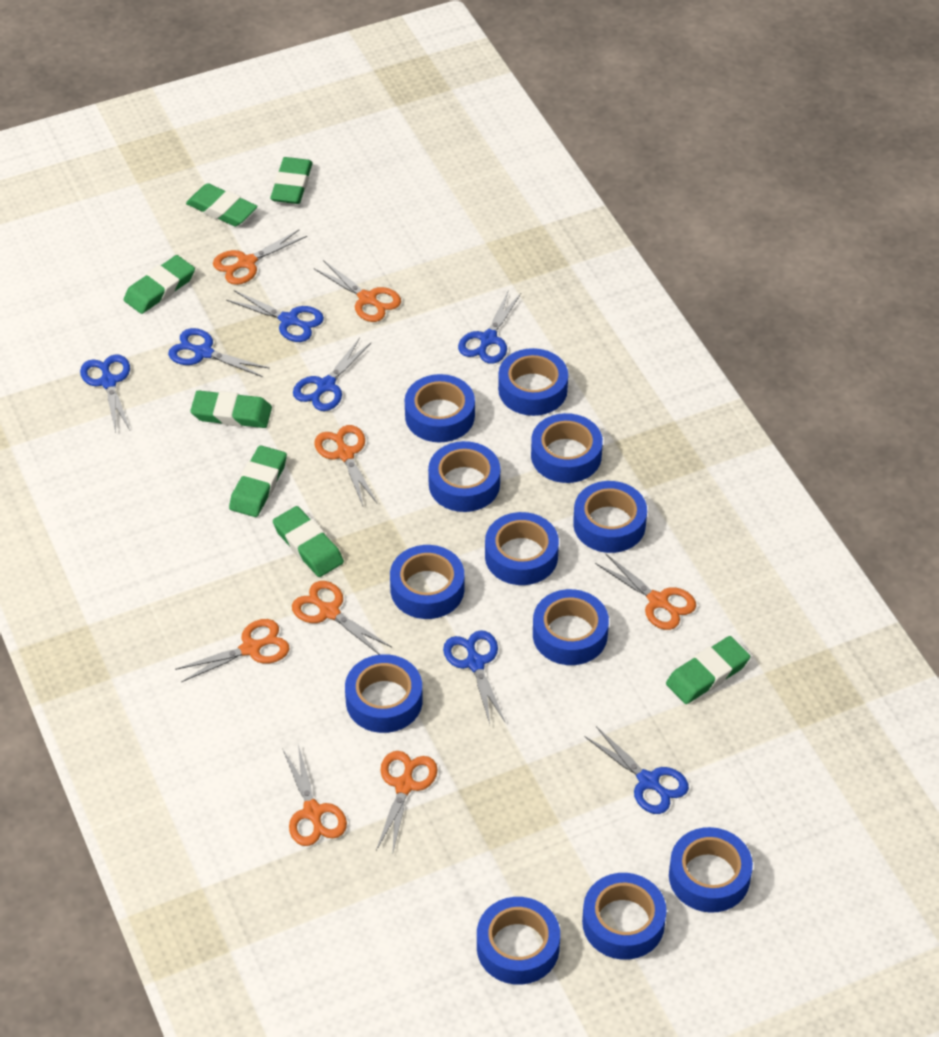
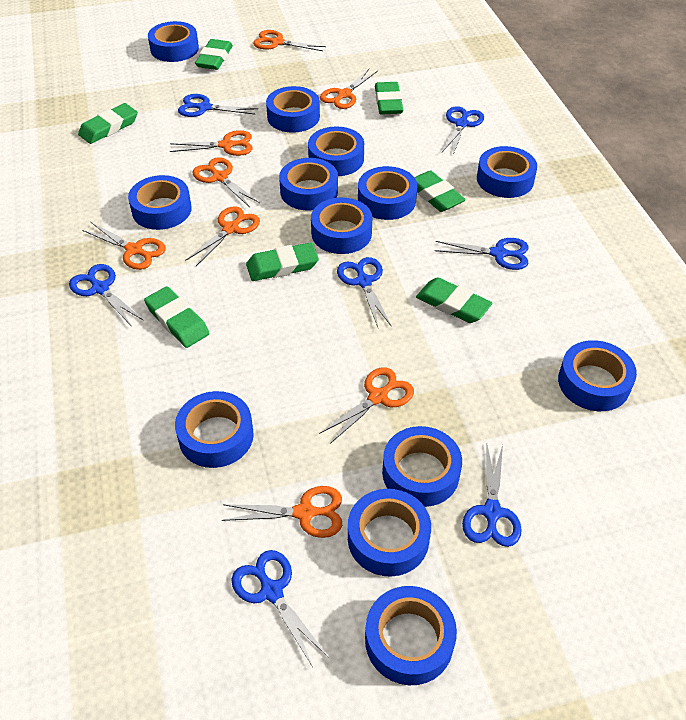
blue tape: 12 -> 13

